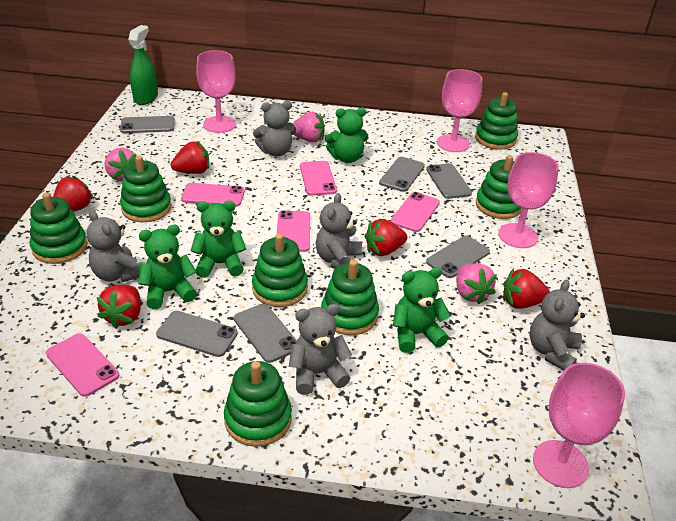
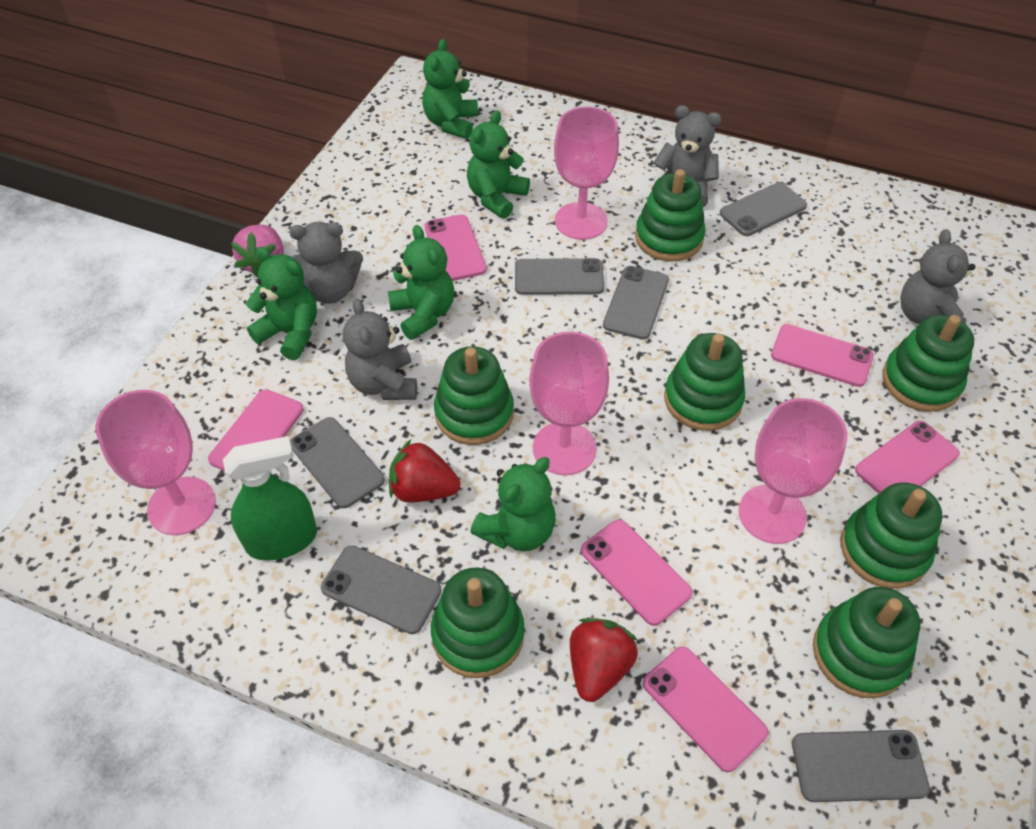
green teddy bear: 4 -> 5
grey teddy bear: 5 -> 4
pink phone: 5 -> 6
pink strawberry: 3 -> 1
red strawberry: 5 -> 2

